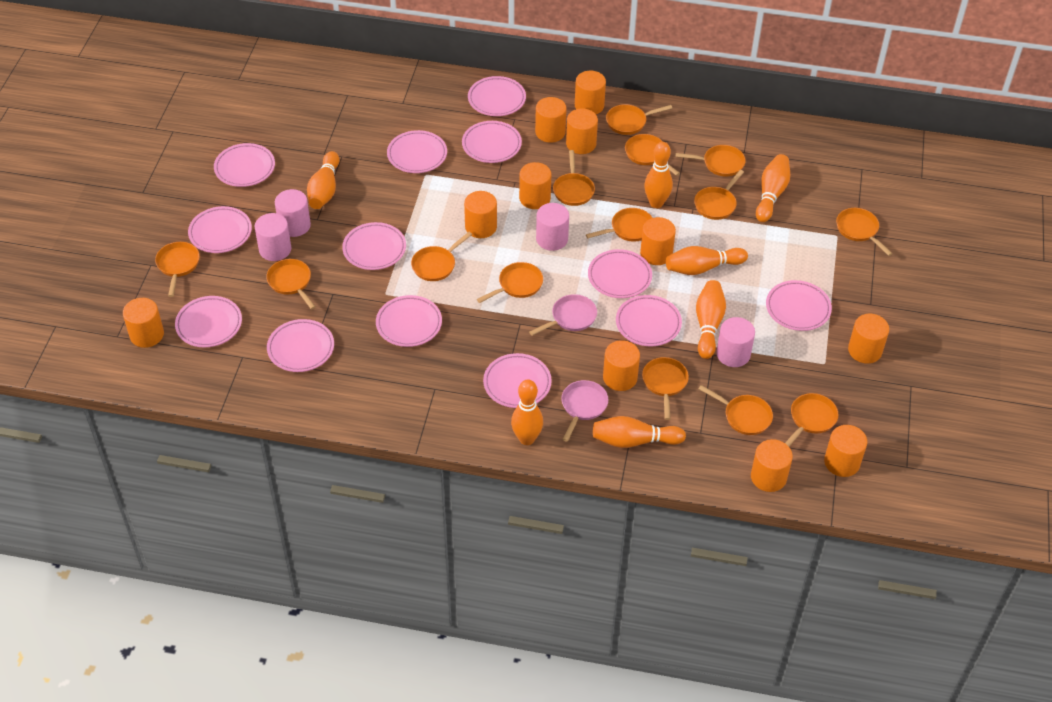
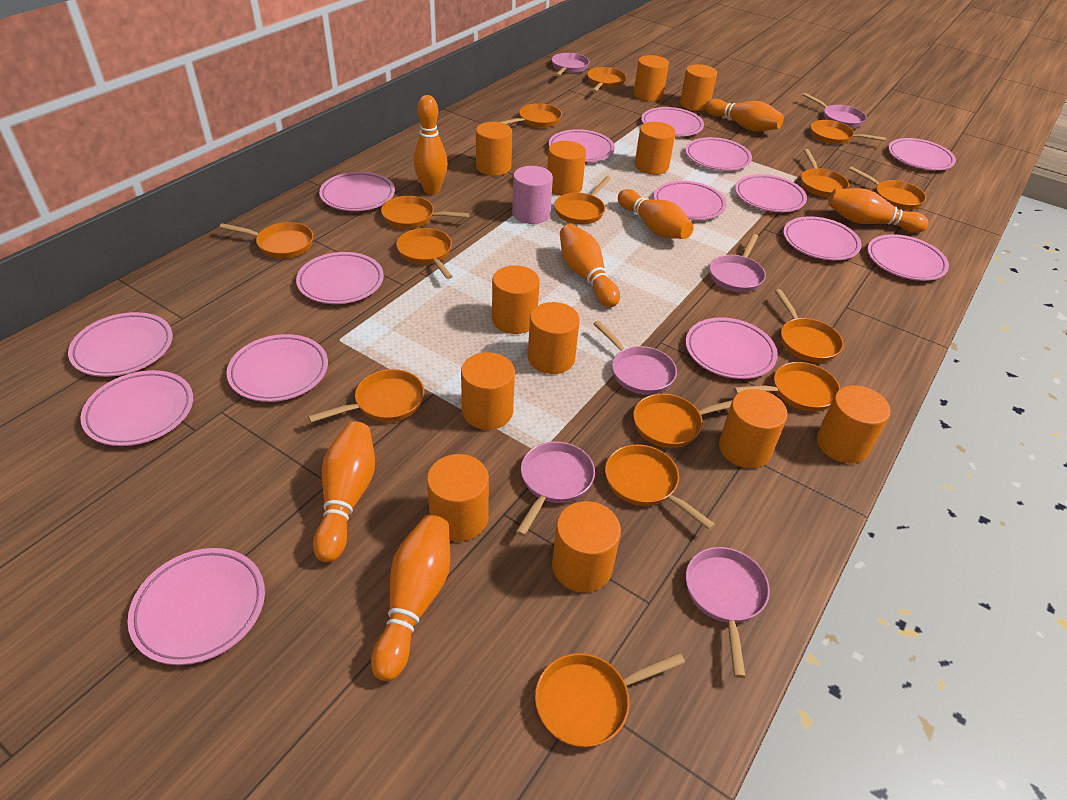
orange cylinder: 11 -> 12
orange pan: 14 -> 15
pink cylinder: 4 -> 1
pink pan: 2 -> 6
pink plate: 13 -> 15

